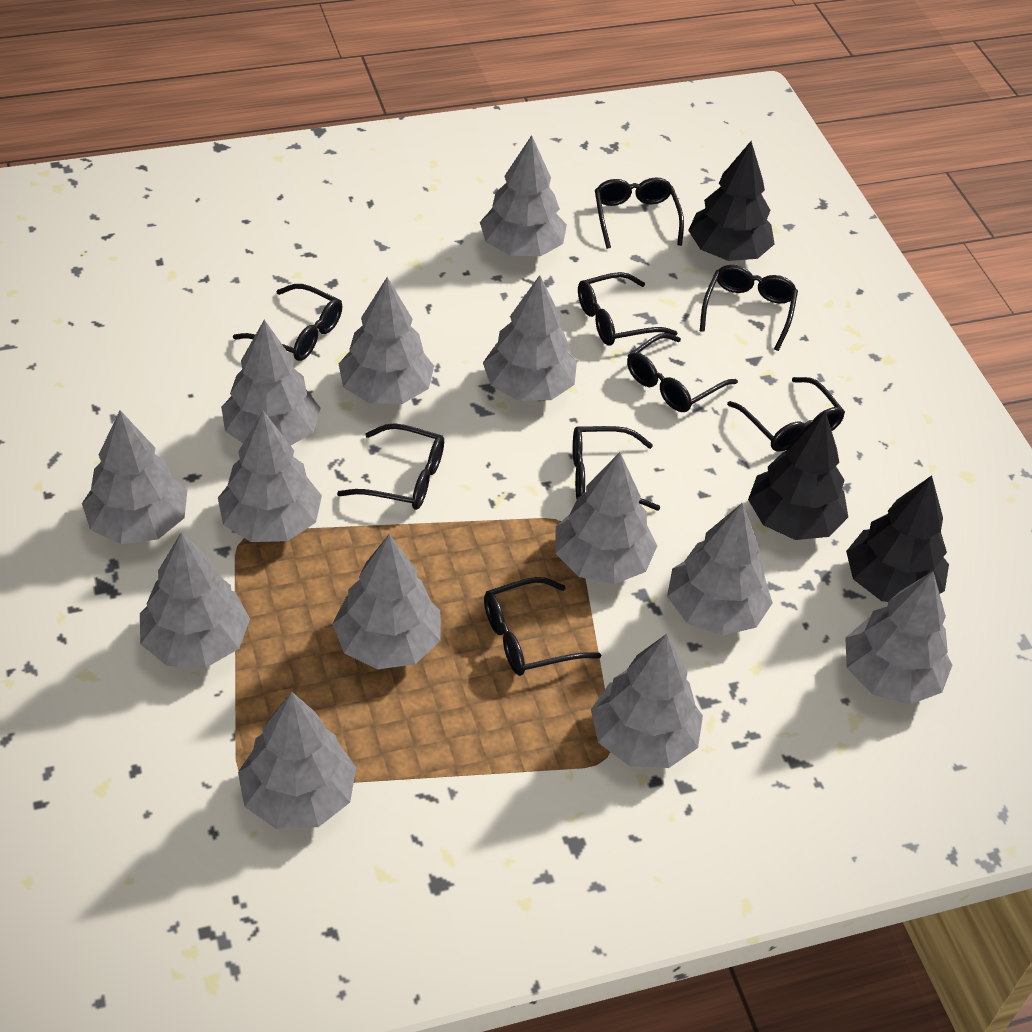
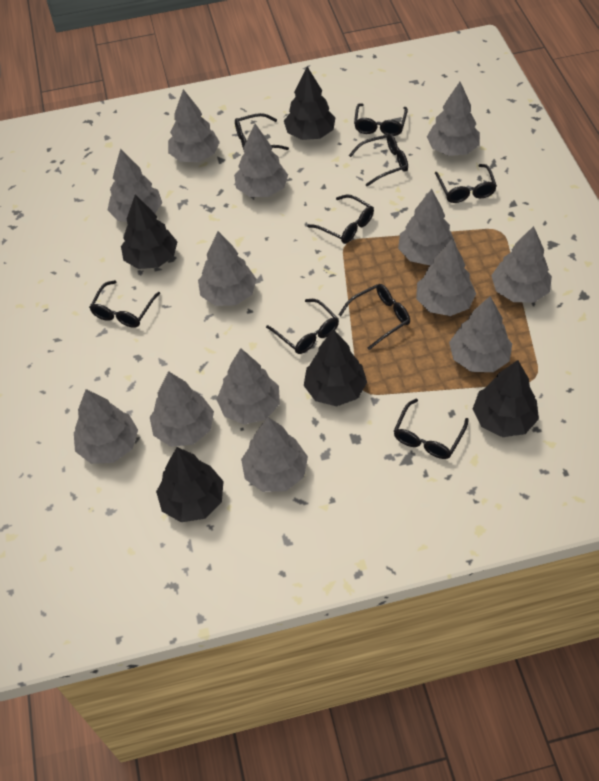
black tree: 3 -> 5

